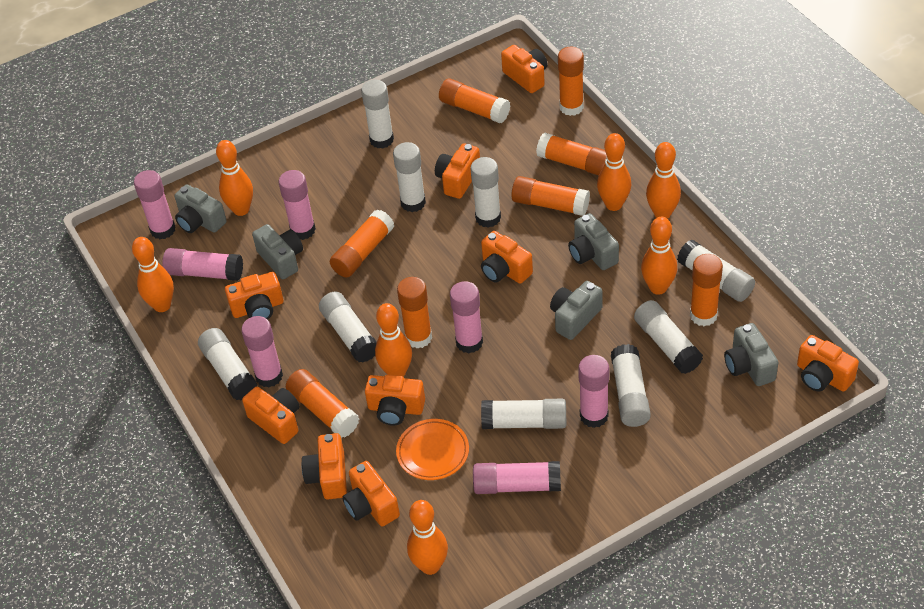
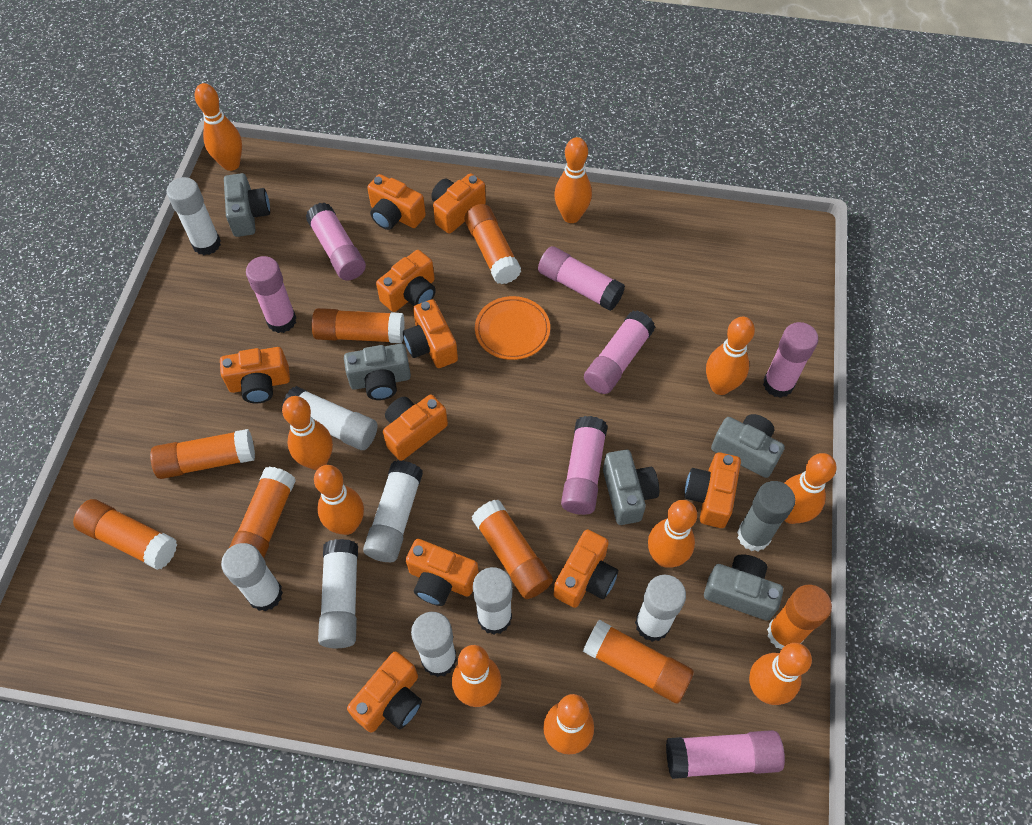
grey glue stick: 0 -> 1
orange bowling pin: 7 -> 10
orange camera: 9 -> 10
white glue stick: 9 -> 8

